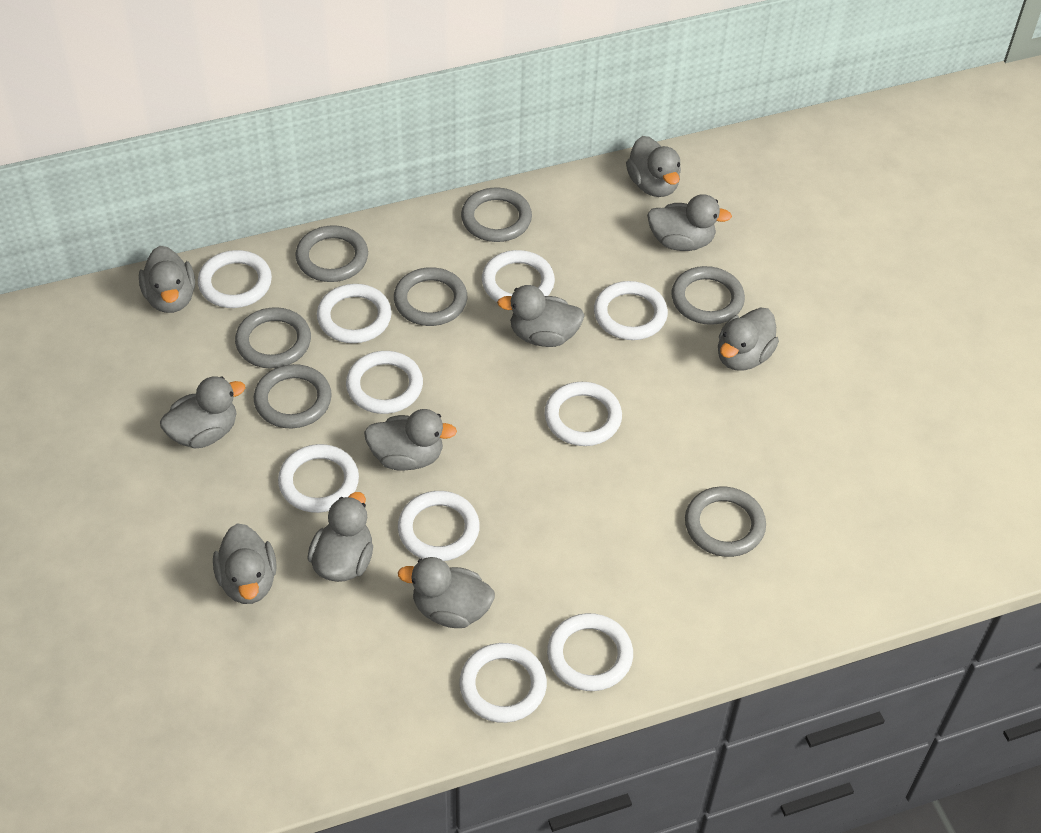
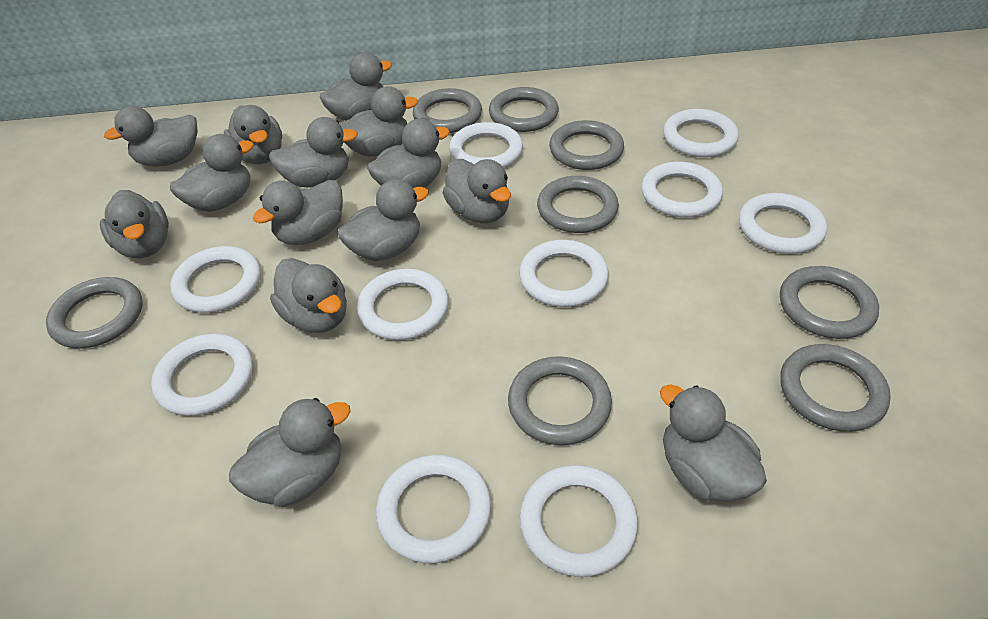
grey duck: 10 -> 14
grey ring: 7 -> 8

